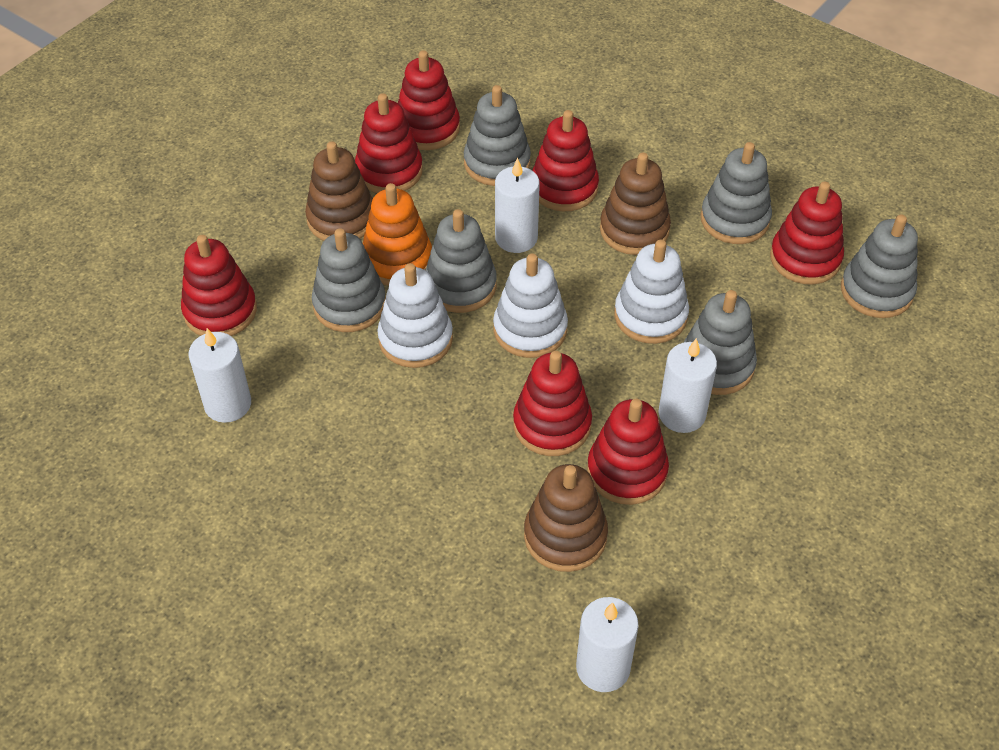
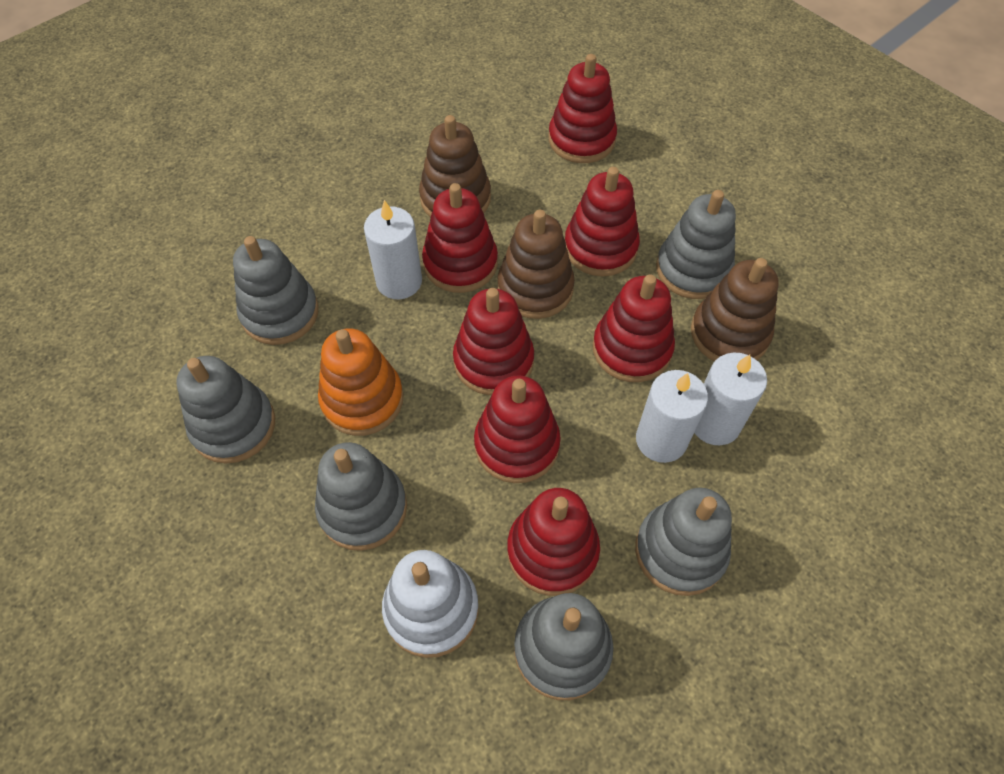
white candle: 4 -> 3
white stacking toy: 3 -> 1

